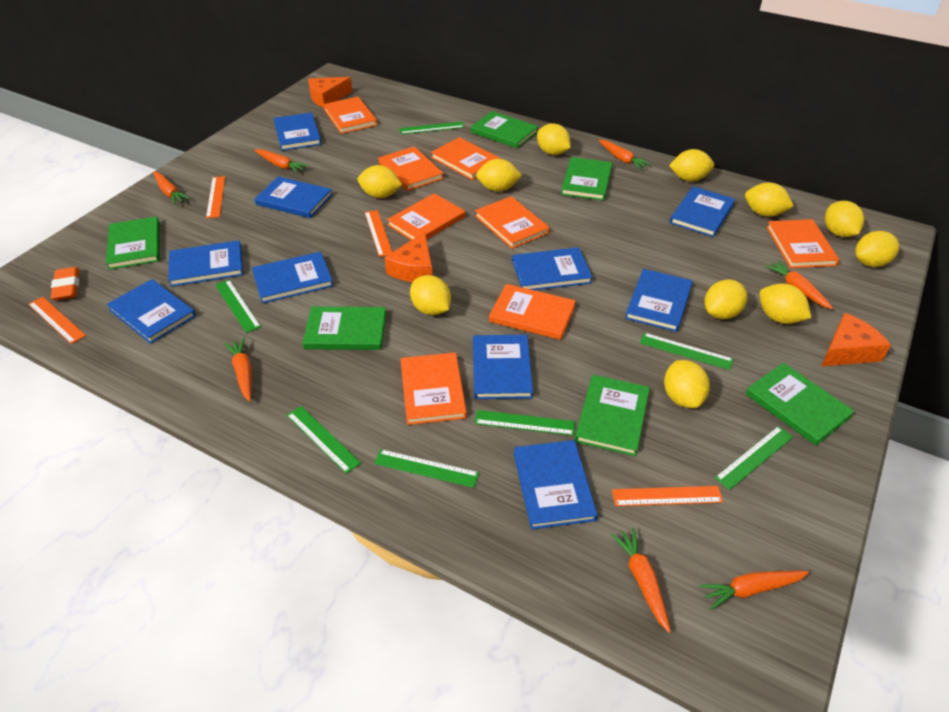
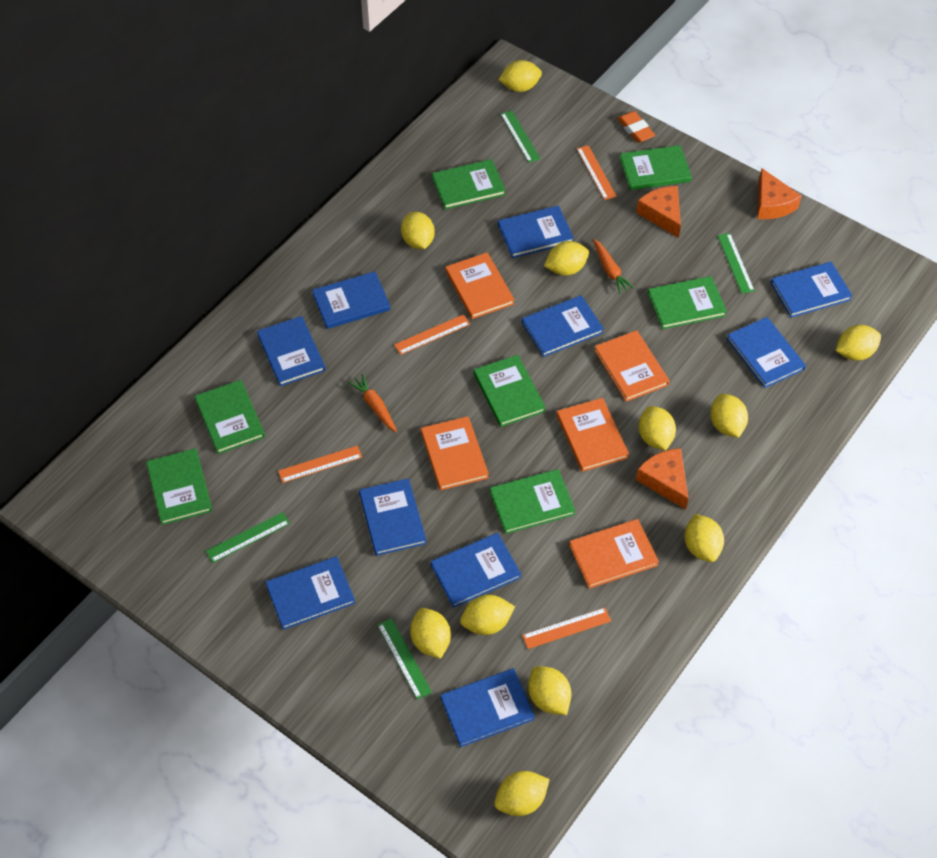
green book: 6 -> 7
green ruler: 7 -> 4
orange book: 8 -> 5
orange carrot: 7 -> 2

